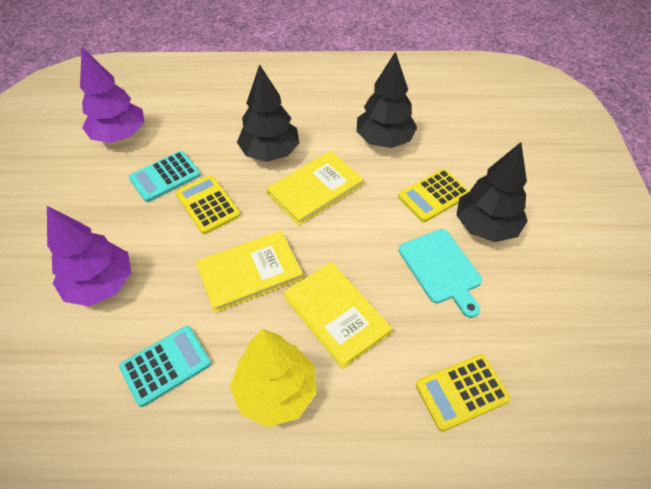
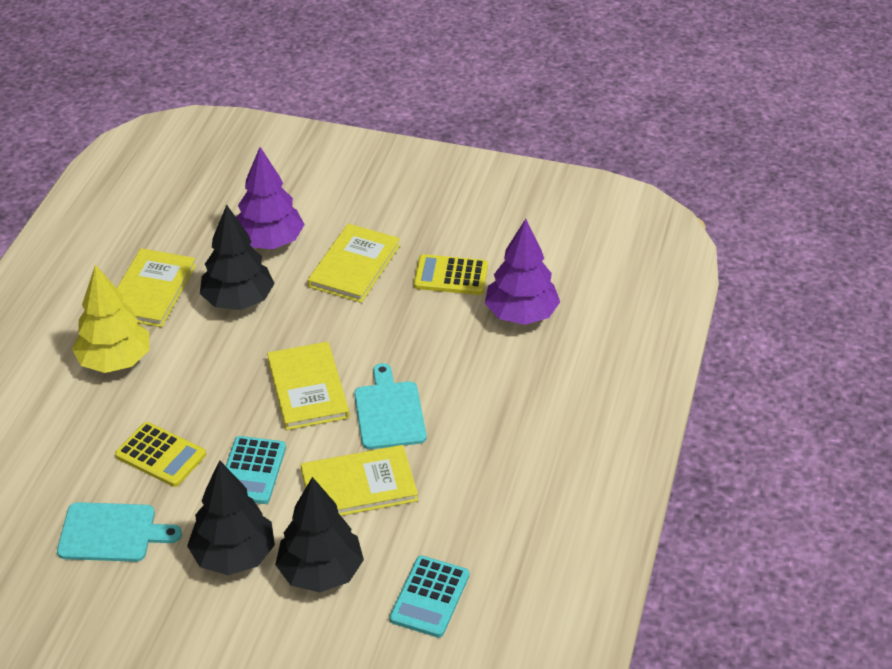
turquoise cutting board: 1 -> 2
yellow book: 3 -> 4
yellow calculator: 3 -> 2

